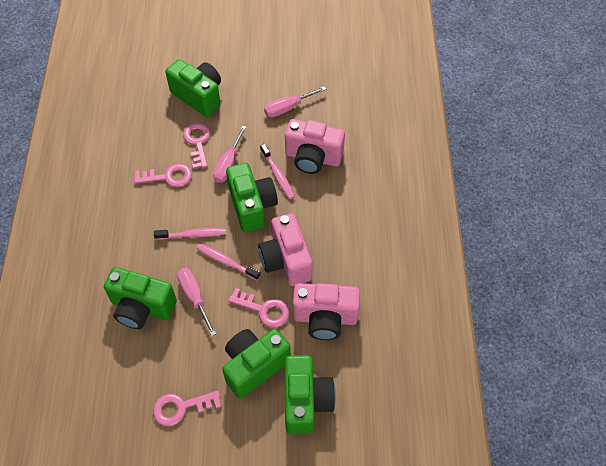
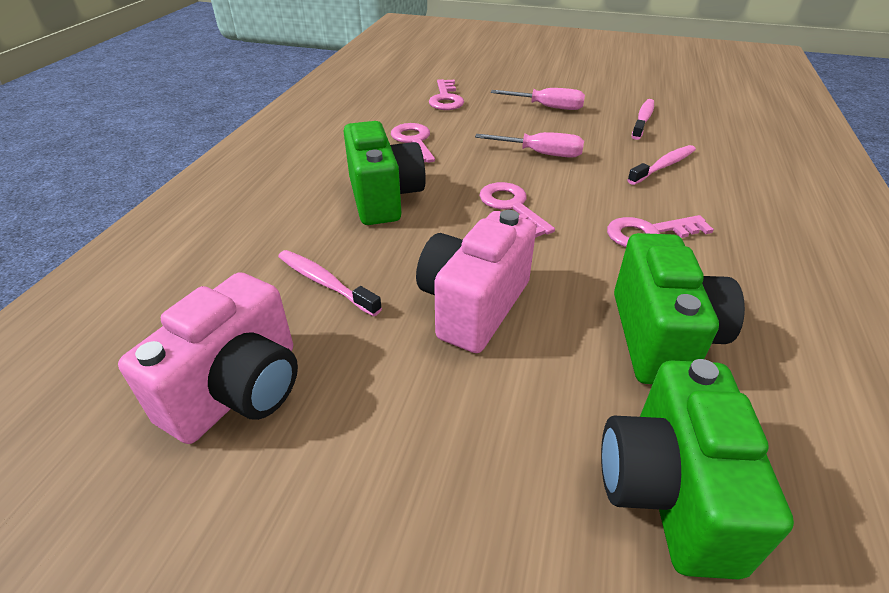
green camera: 5 -> 3
pink camera: 3 -> 2
pink screwdriver: 3 -> 2

